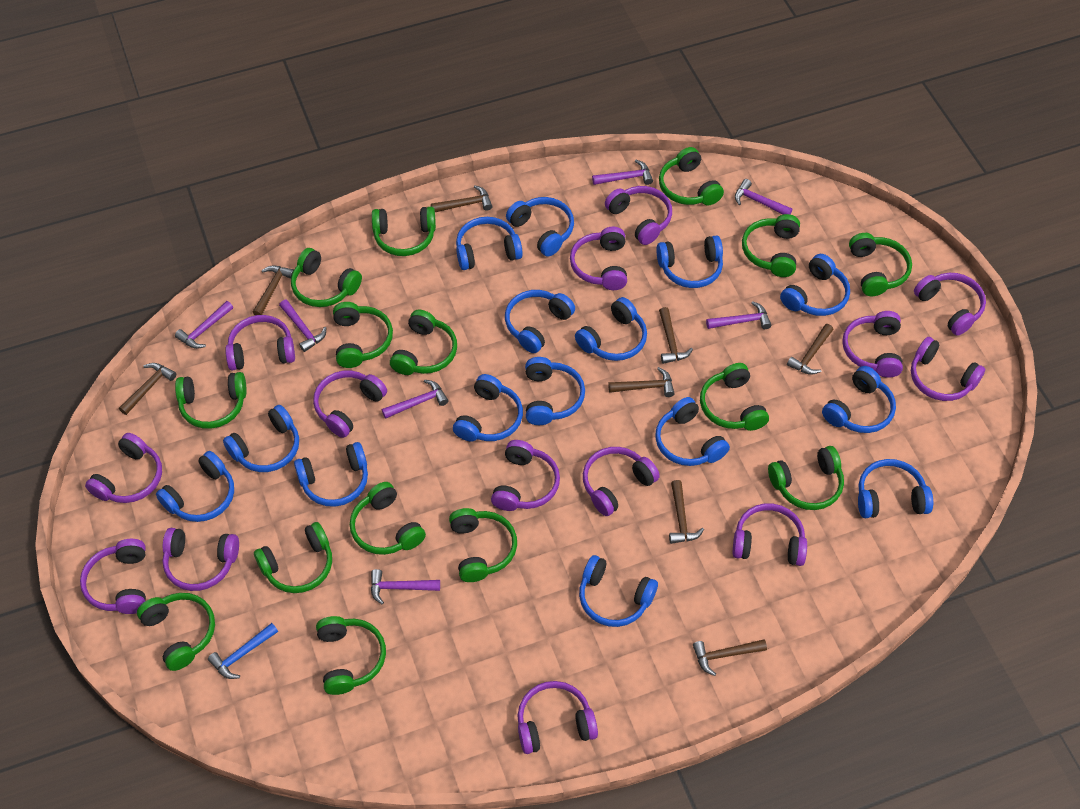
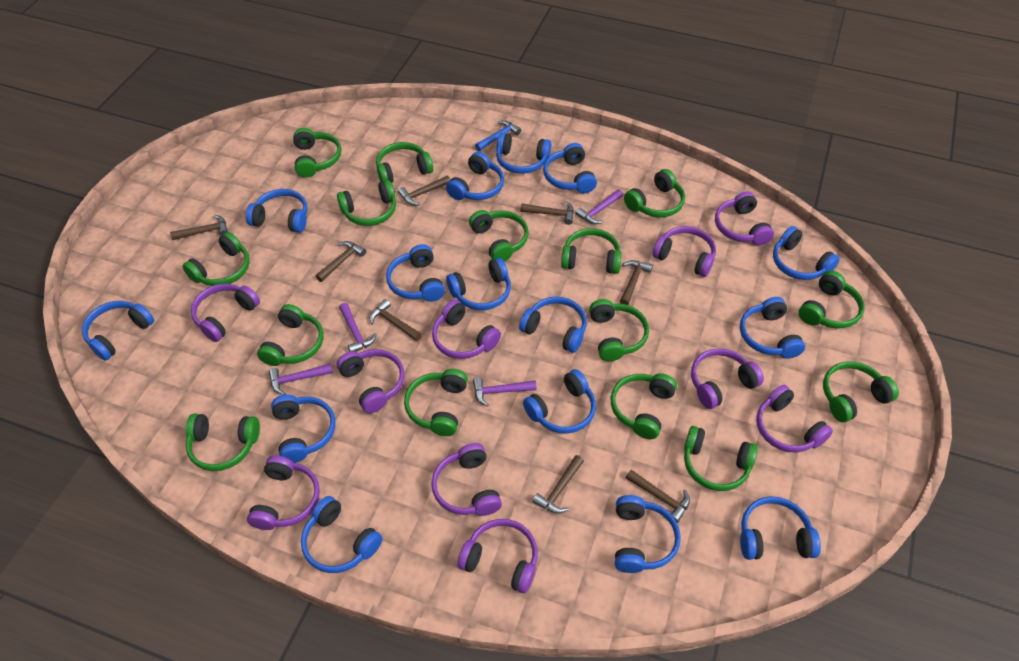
purple hammer: 7 -> 4
purple headphones: 14 -> 10

